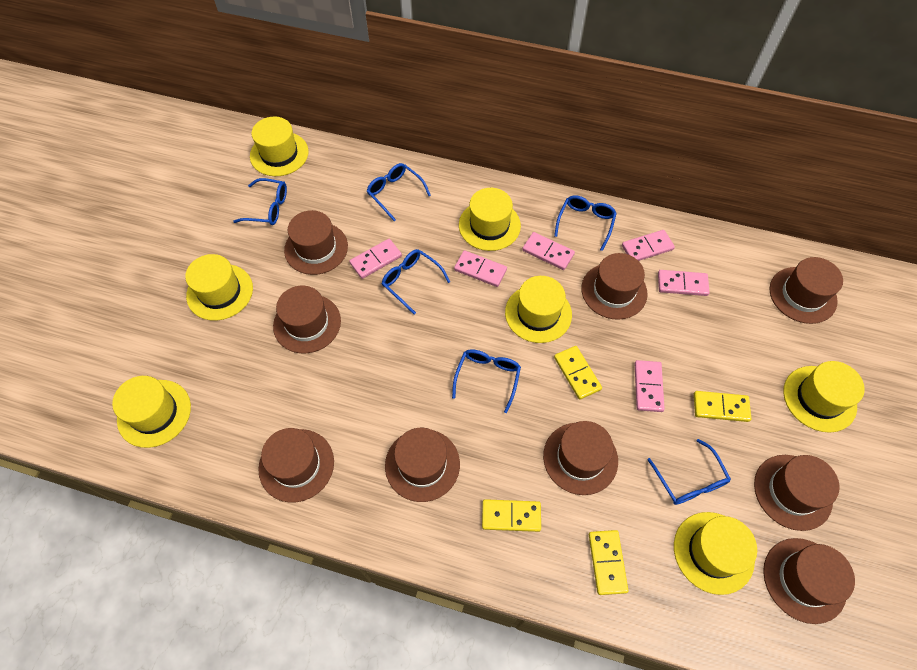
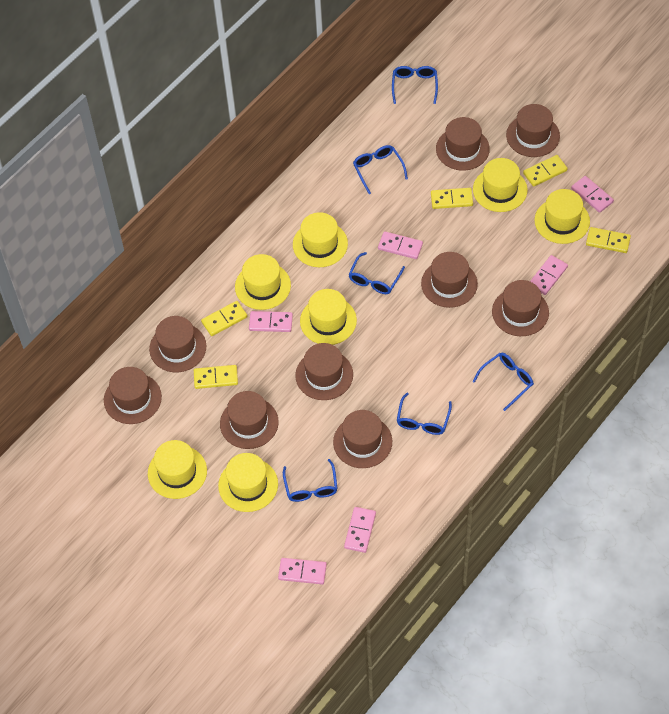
yellow domino: 4 -> 5

